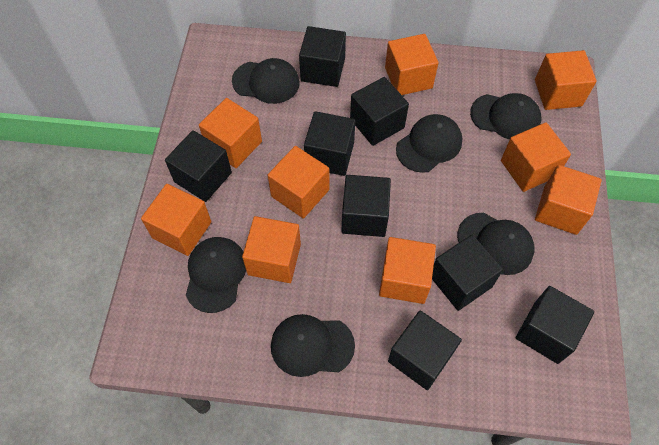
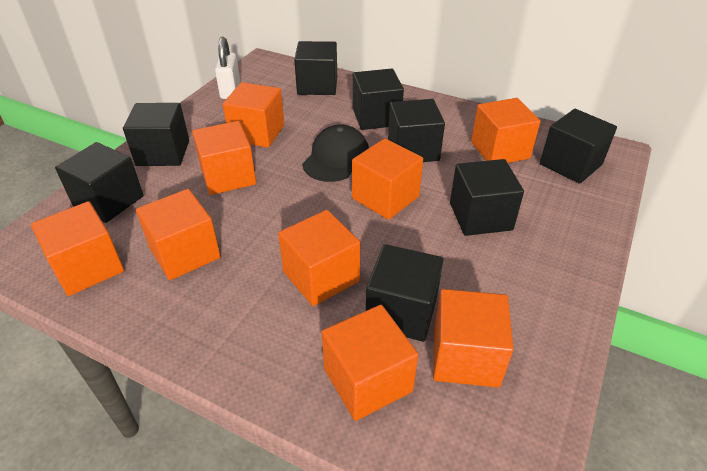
black cap: 6 -> 1
white padlock: 0 -> 1

